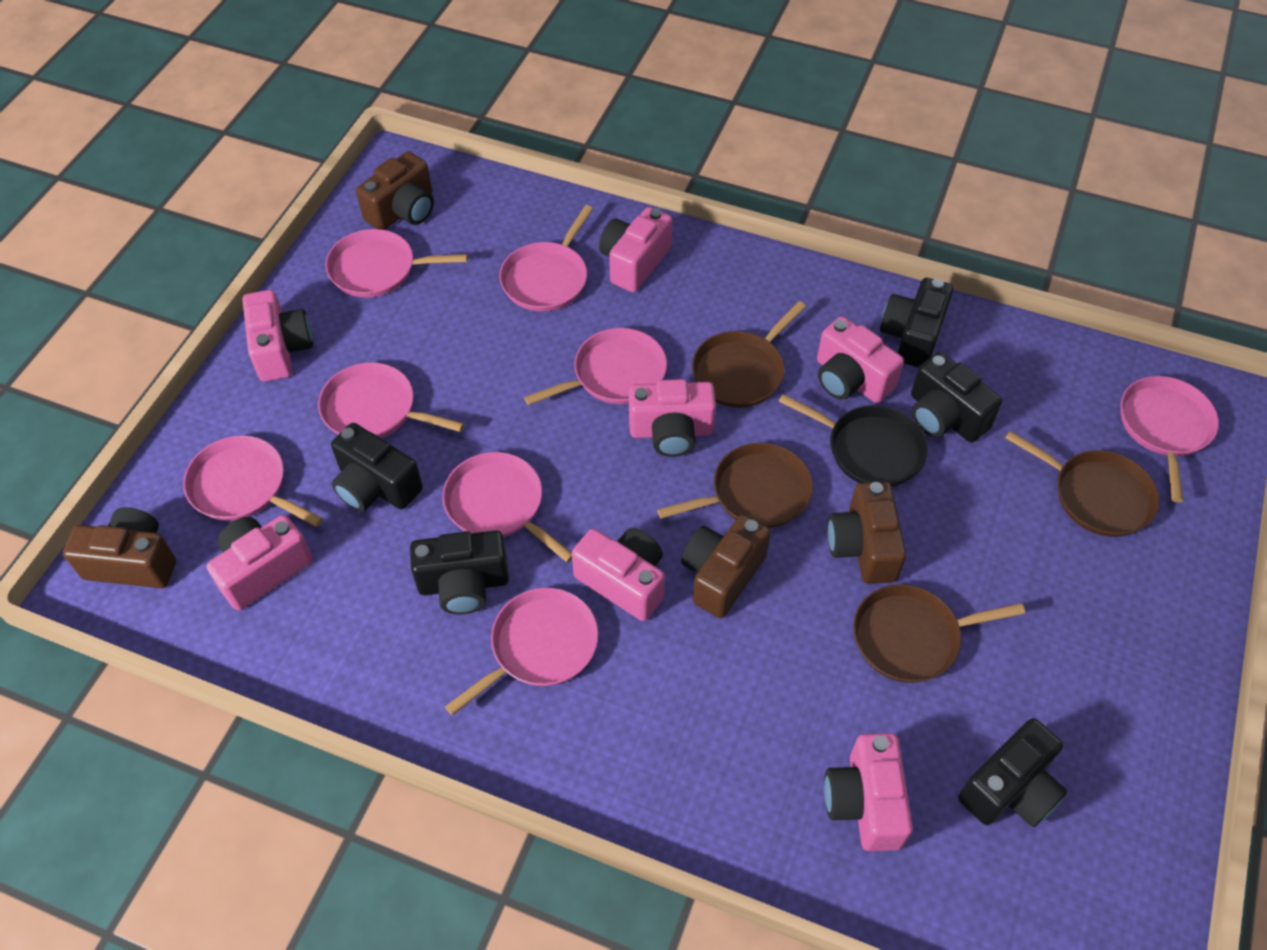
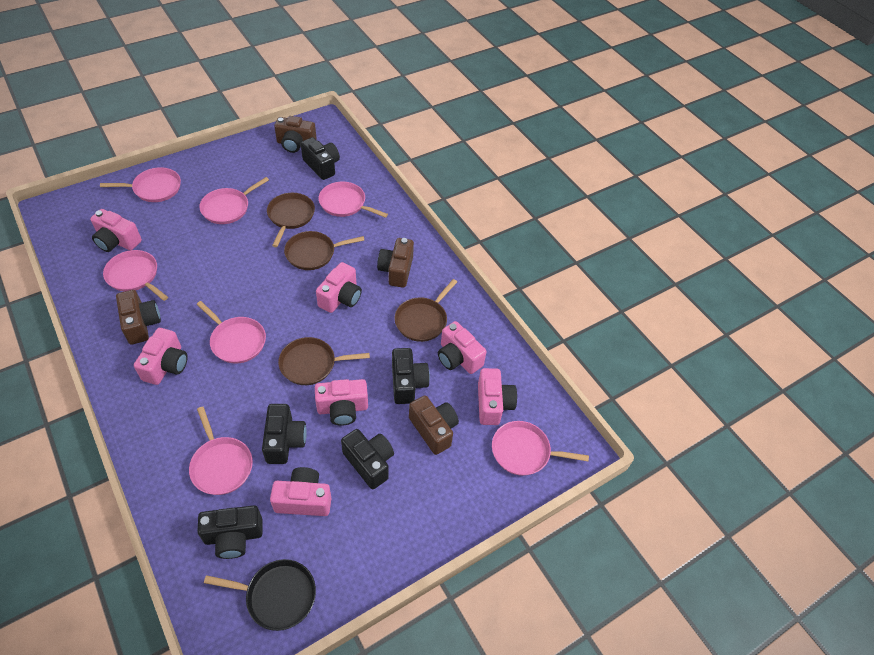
pink pan: 8 -> 7

